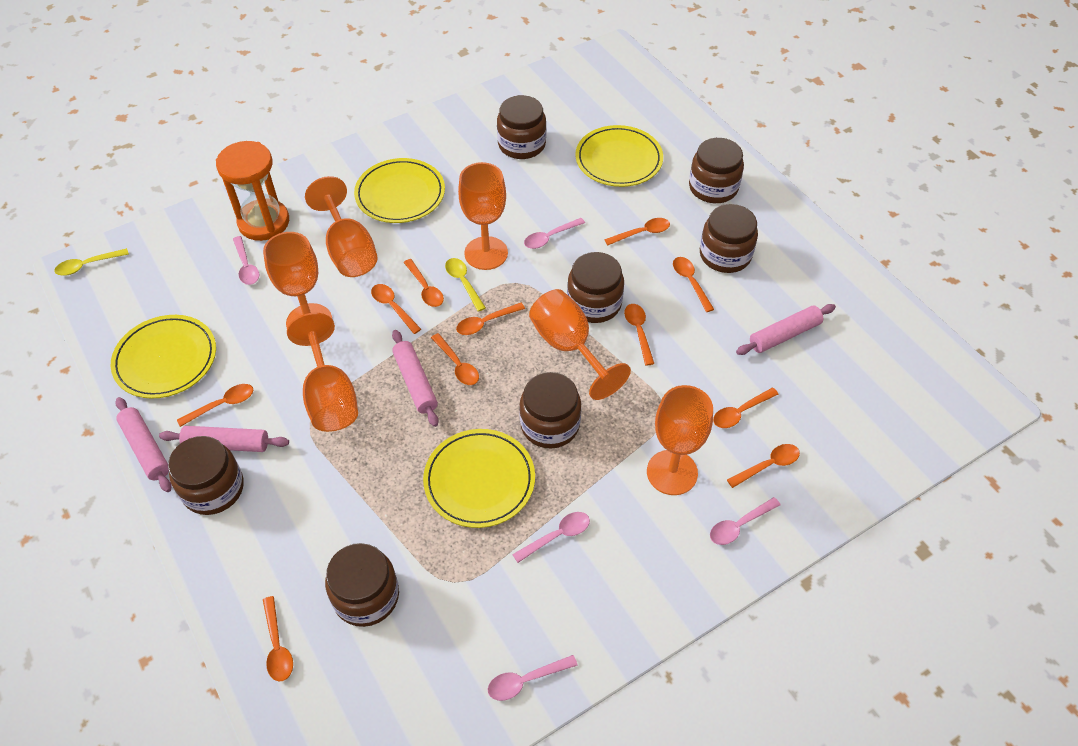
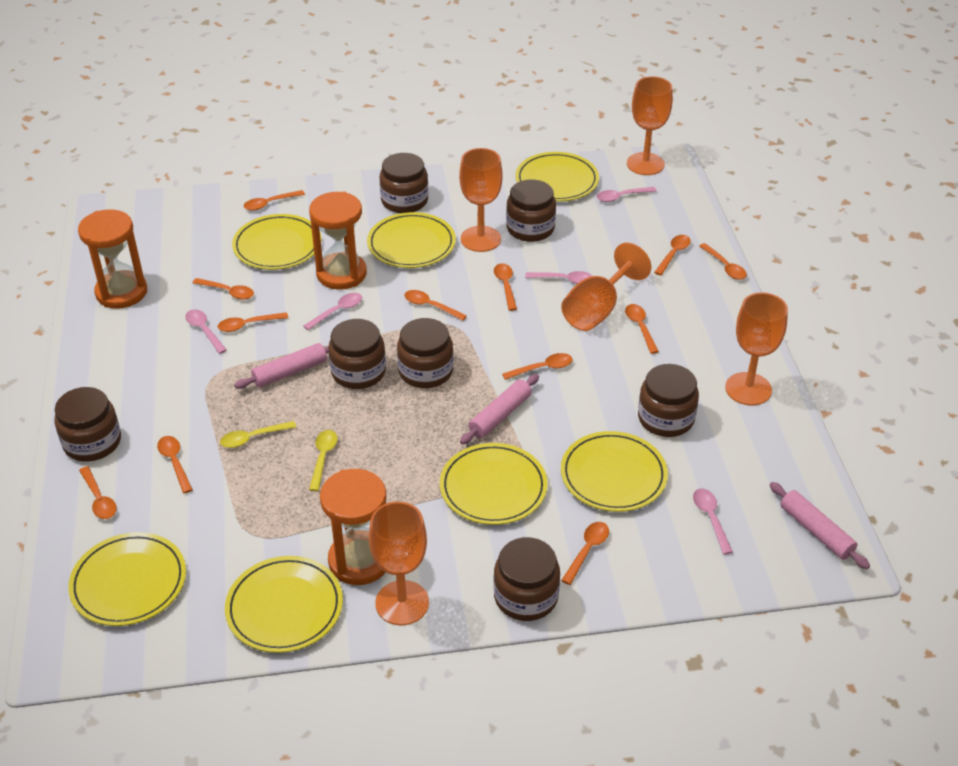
orange goblet: 6 -> 5
orange hourglass: 1 -> 3
orange spoon: 11 -> 12
pink rolling pin: 4 -> 3
yellow plate: 4 -> 7

